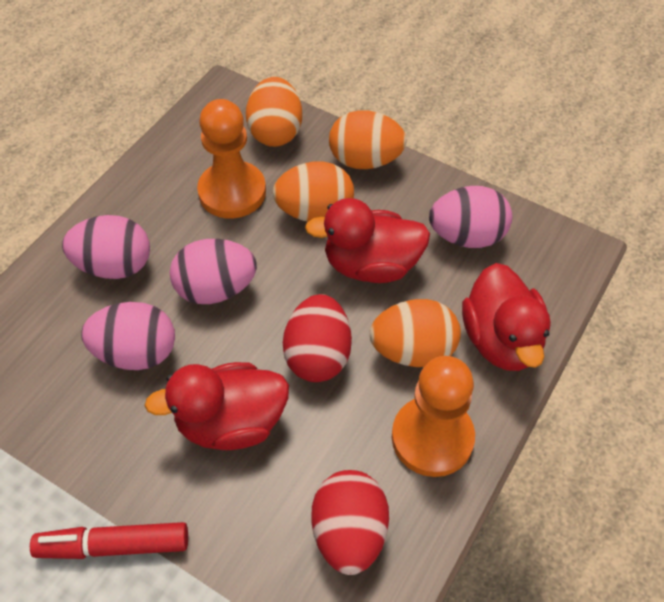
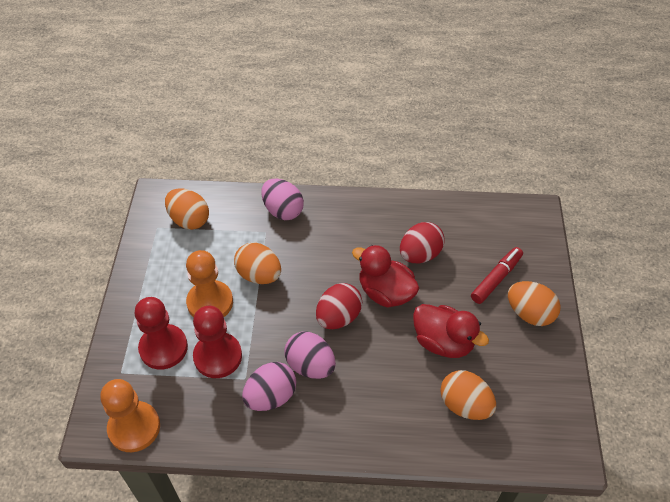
pink egg: 4 -> 3
red duck: 3 -> 2
red pawn: 0 -> 2

